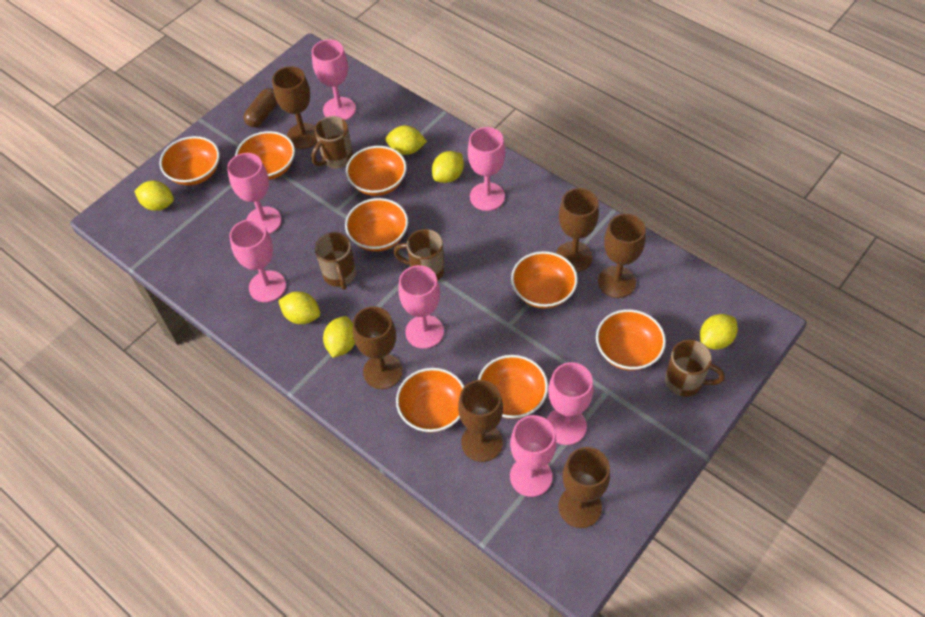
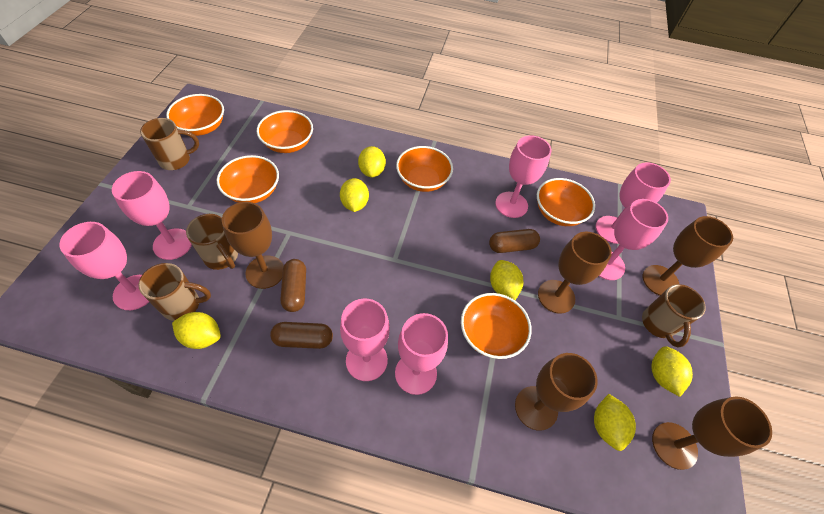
brown capsule: 1 -> 3
brown goblet: 6 -> 5
orange bowl: 8 -> 6

